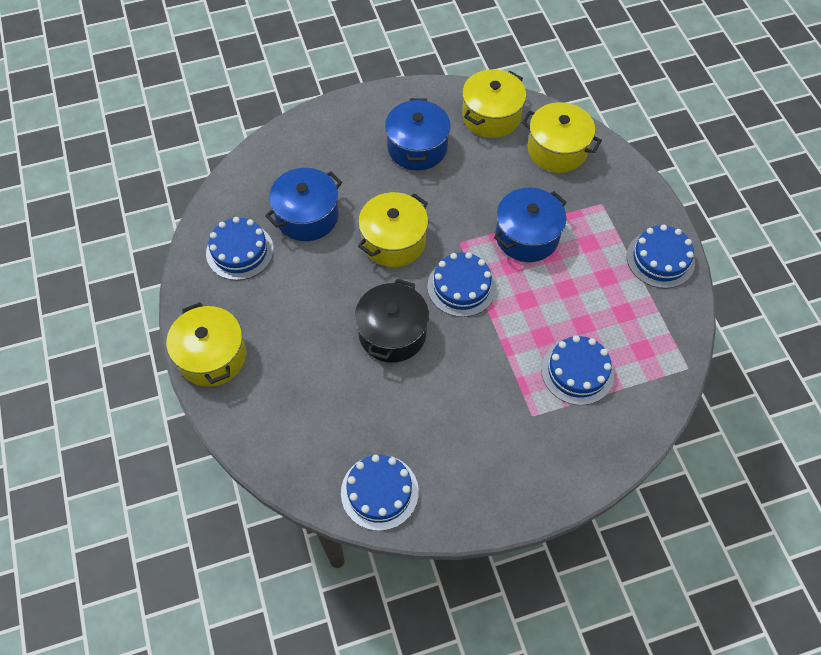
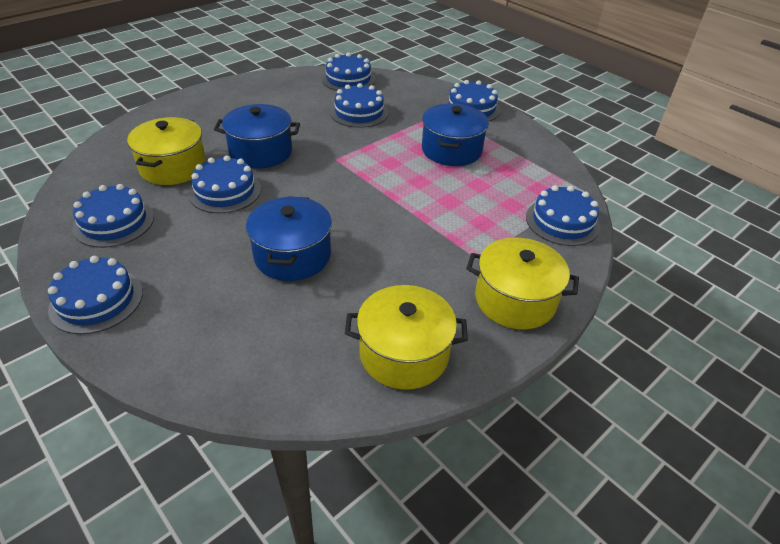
black pot: 1 -> 0
blue cake: 5 -> 7
yellow pot: 4 -> 3

